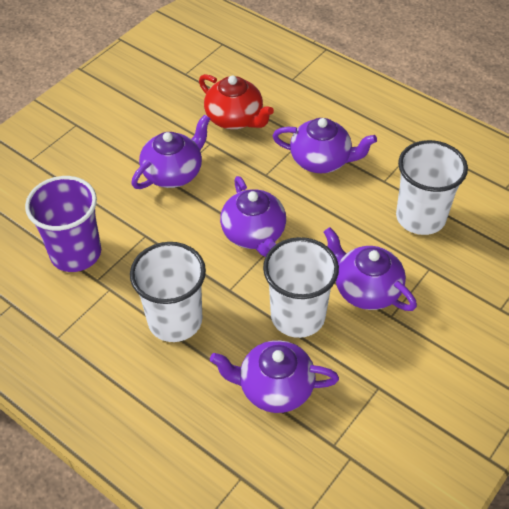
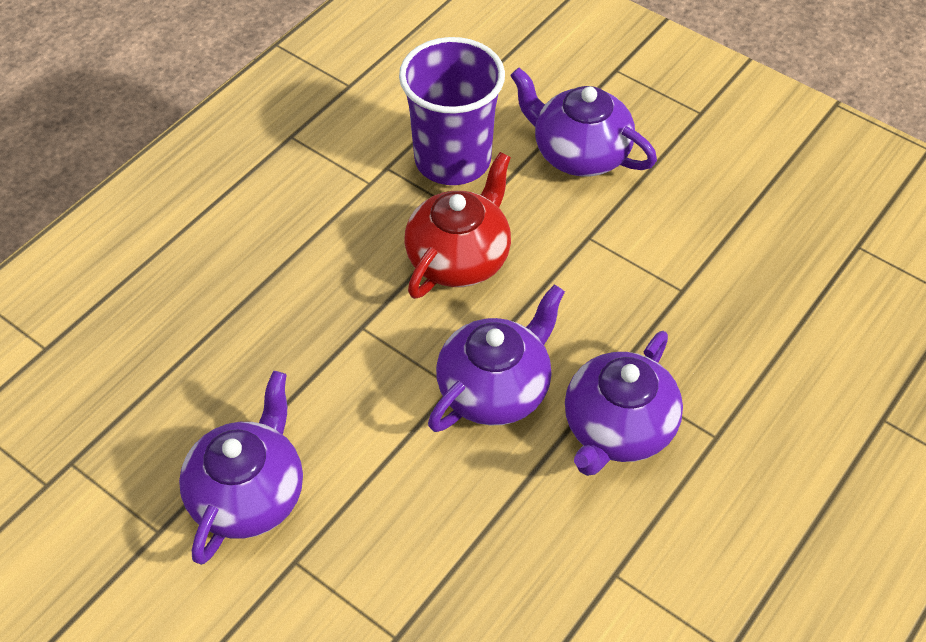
purple teapot: 5 -> 4
white cup: 3 -> 0

